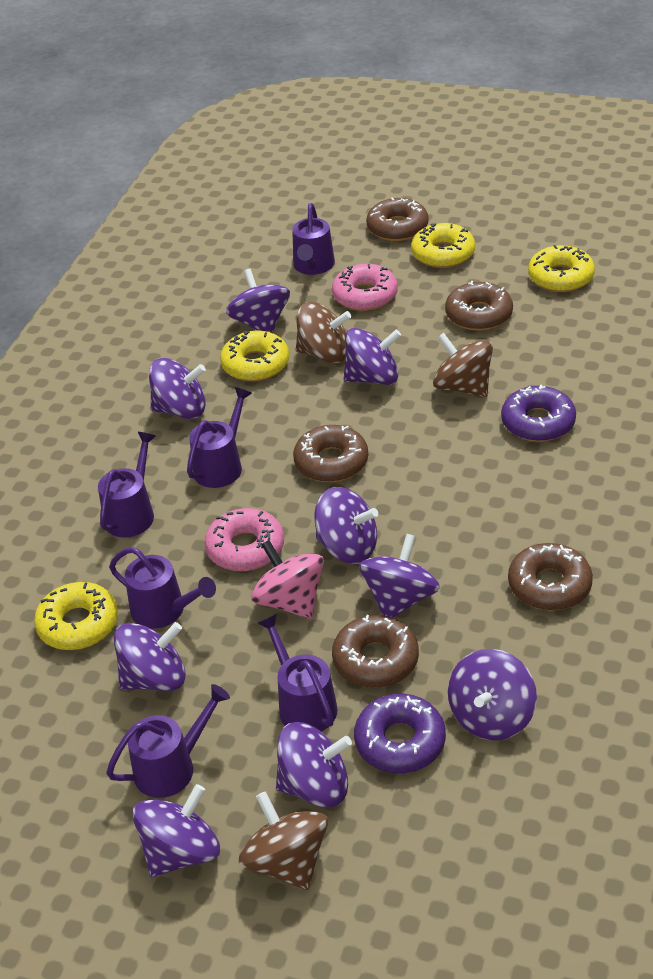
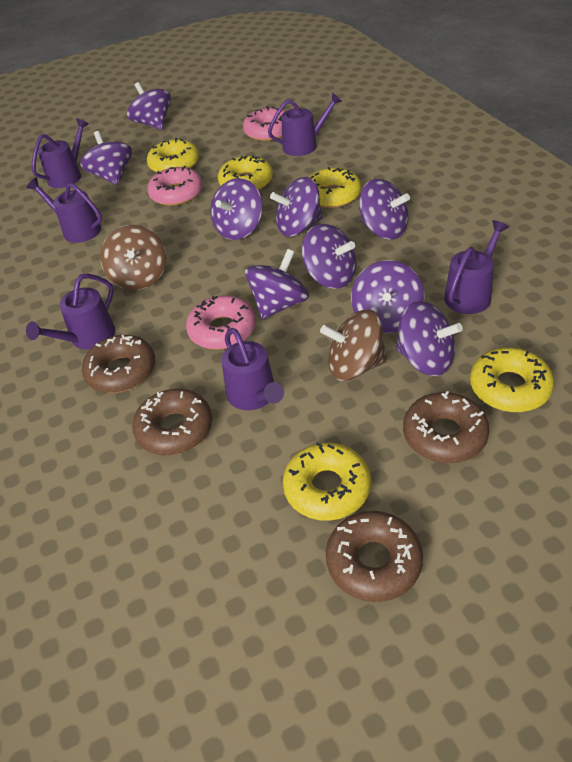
brown donut: 5 -> 4
brown spinning top: 3 -> 2
pink donut: 2 -> 3
pink spinning top: 1 -> 0
purple donut: 2 -> 0
yellow donut: 4 -> 5

